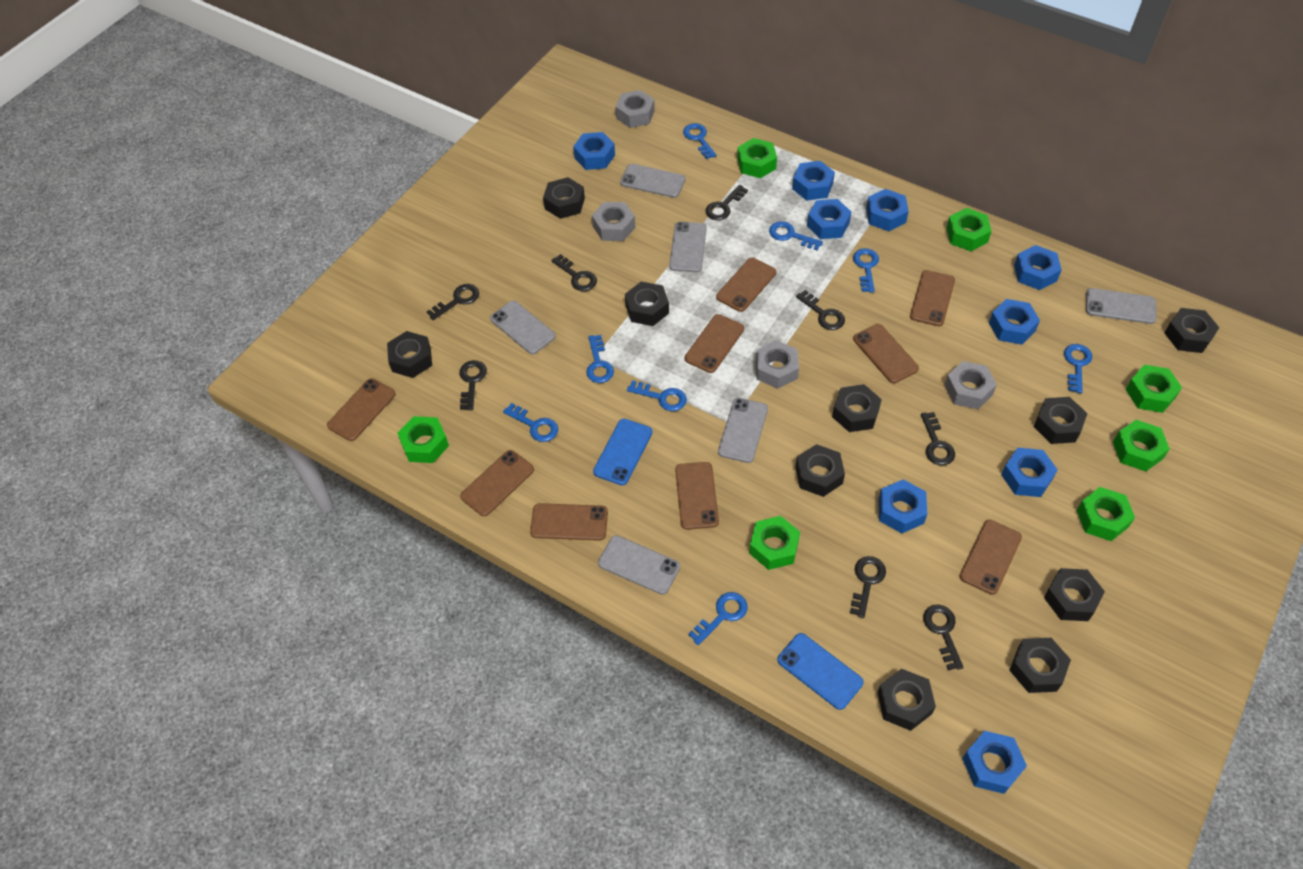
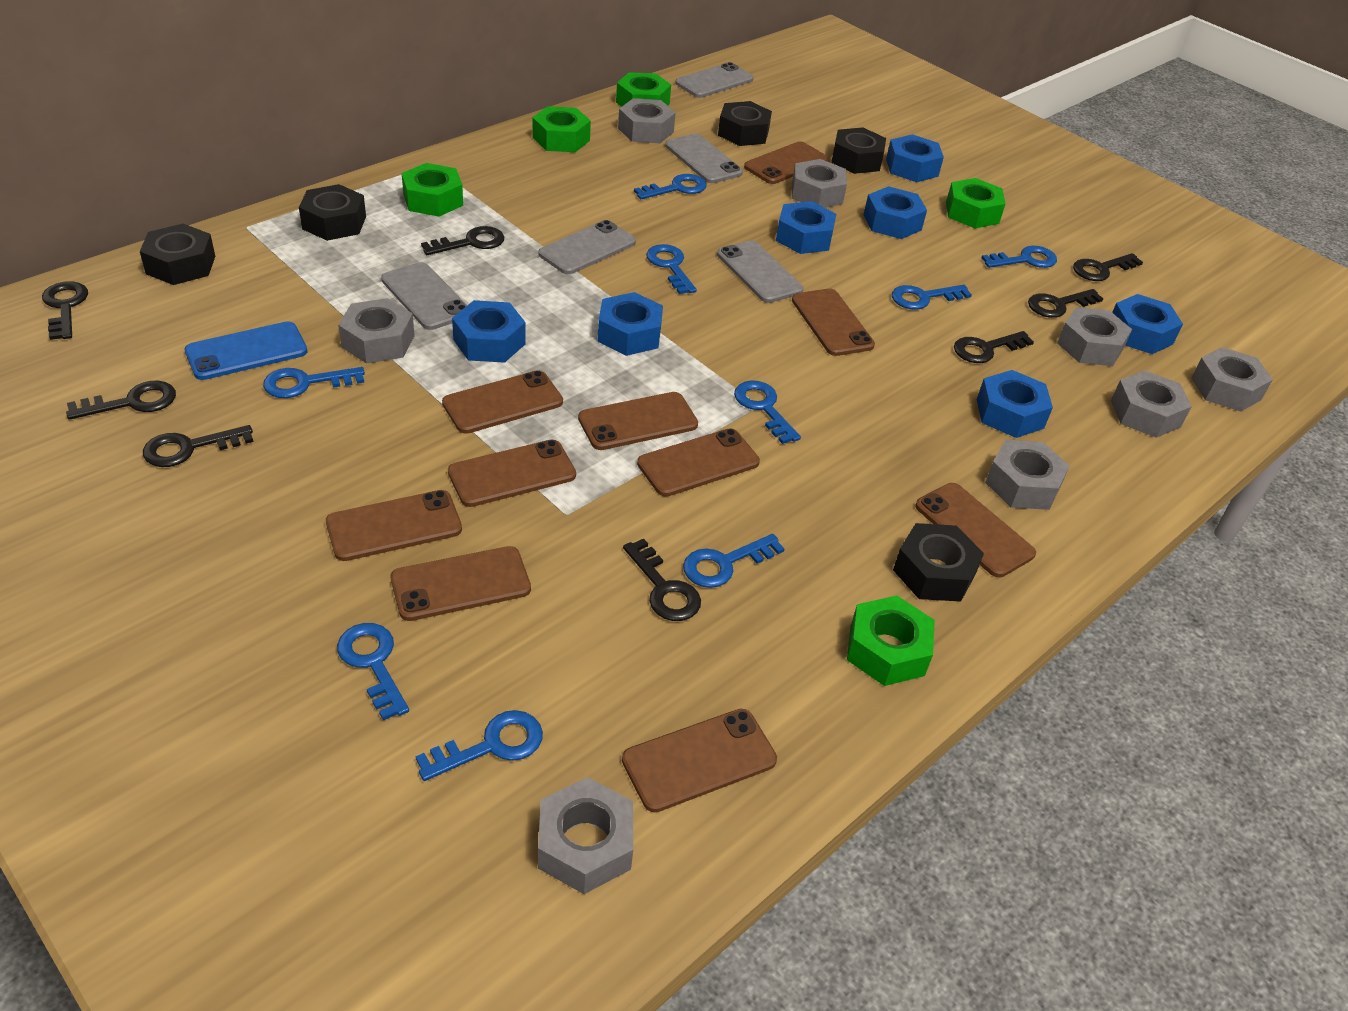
black nut: 10 -> 5
blue key: 8 -> 9
blue nut: 9 -> 7
blue phone: 2 -> 1
brown phone: 9 -> 10
green nut: 7 -> 5
grey nut: 4 -> 8
grey phone: 6 -> 5

